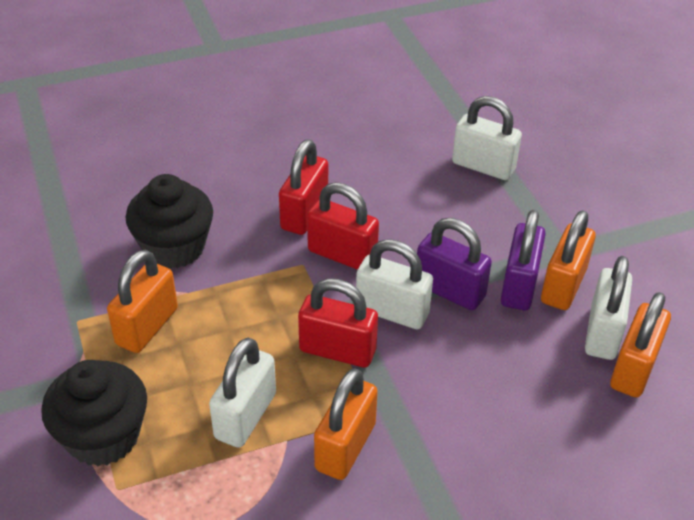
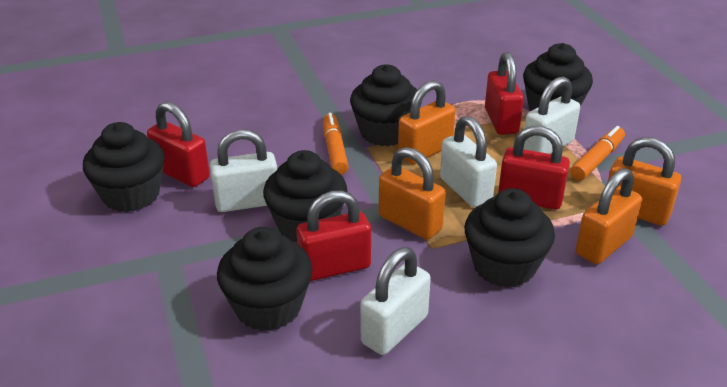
black cupcake: 2 -> 6
orange marker: 0 -> 2
purple padlock: 2 -> 0
red padlock: 3 -> 4

